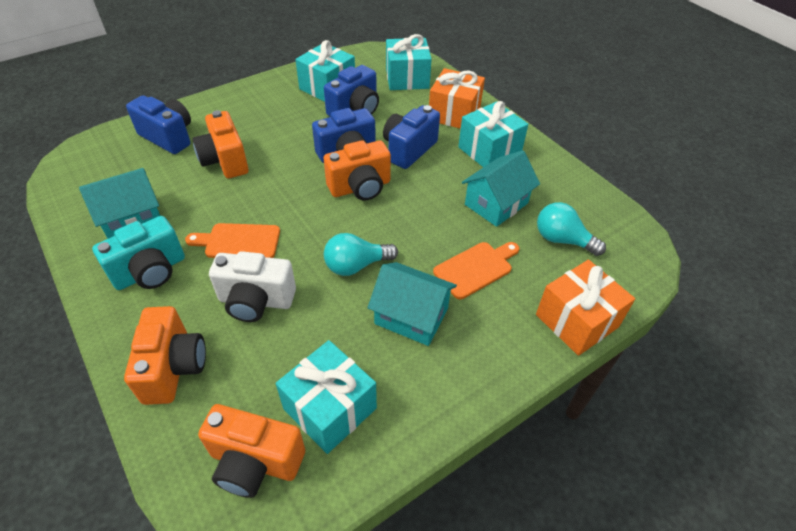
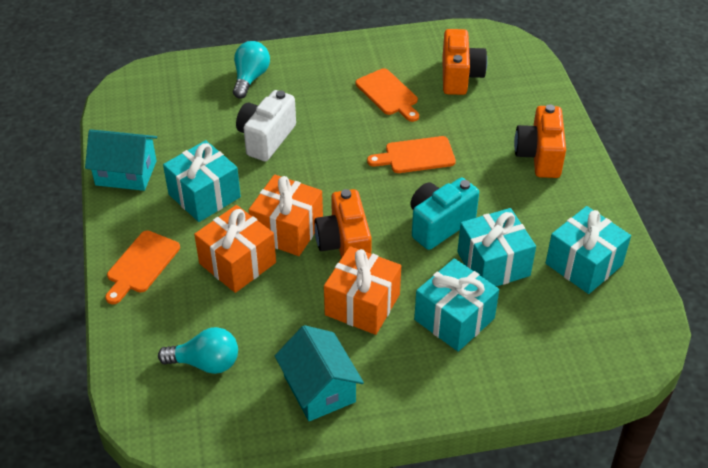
blue camera: 4 -> 0
orange camera: 4 -> 3
orange cutting board: 2 -> 3
orange gift: 2 -> 3
turquoise house: 3 -> 2

